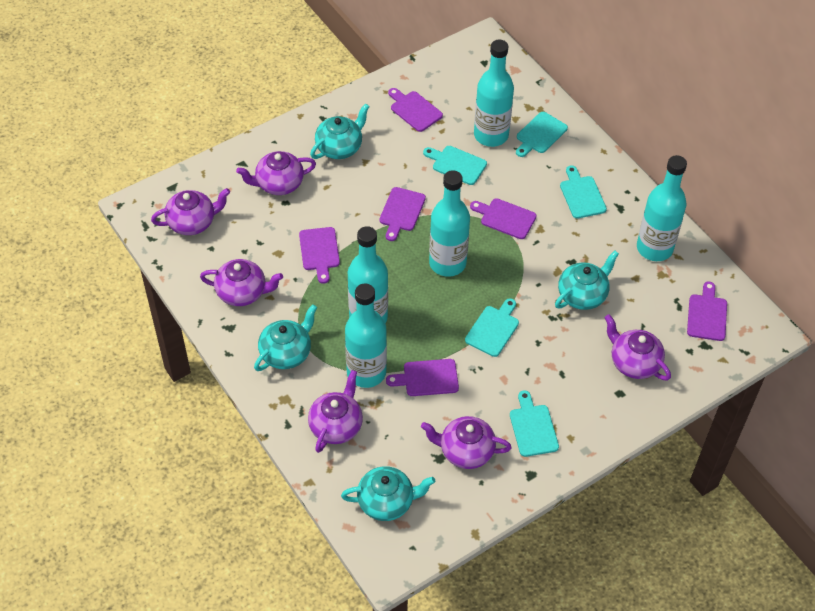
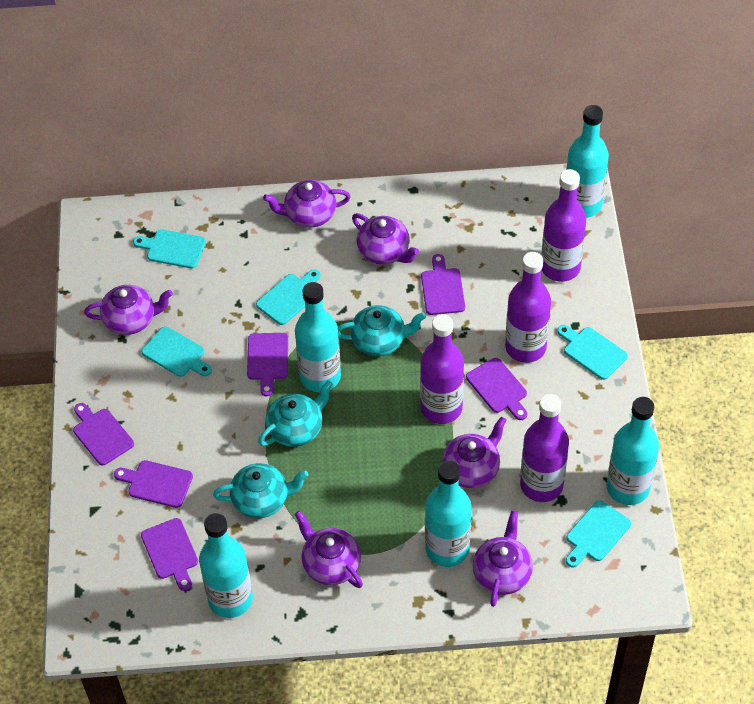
purple bottle: 0 -> 4
turquoise teapot: 4 -> 3

